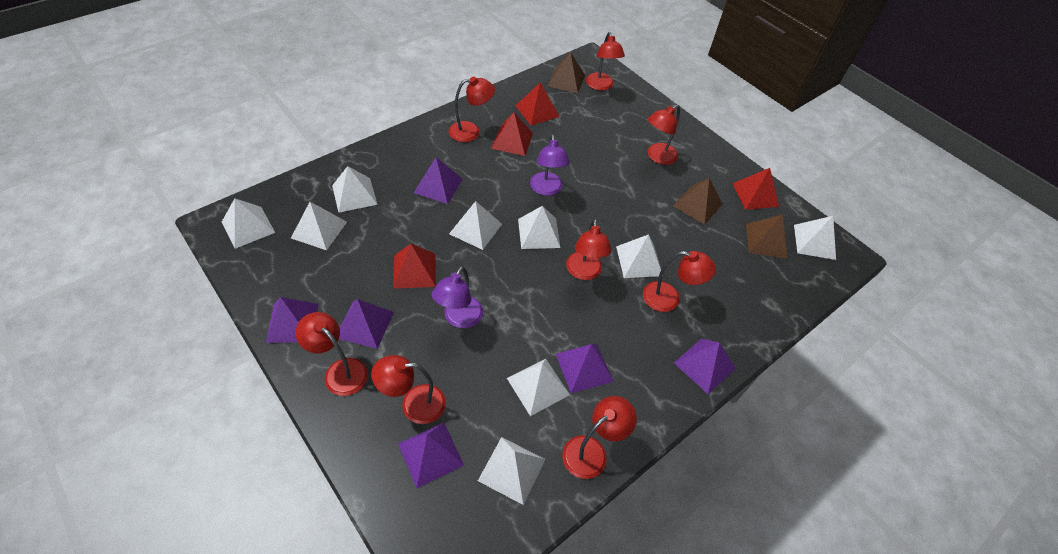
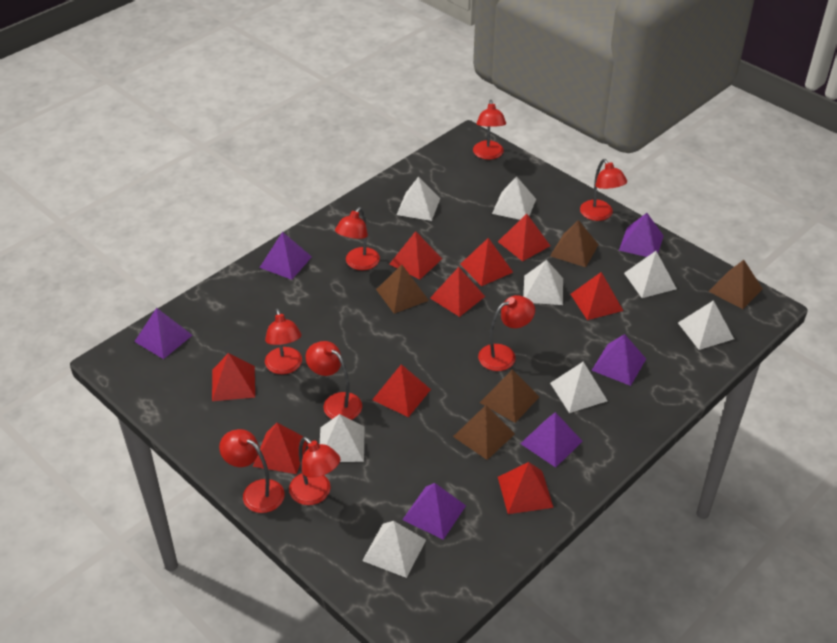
brown pyramid: 3 -> 5
purple lamp: 2 -> 0
red pyramid: 4 -> 9
white pyramid: 9 -> 8

